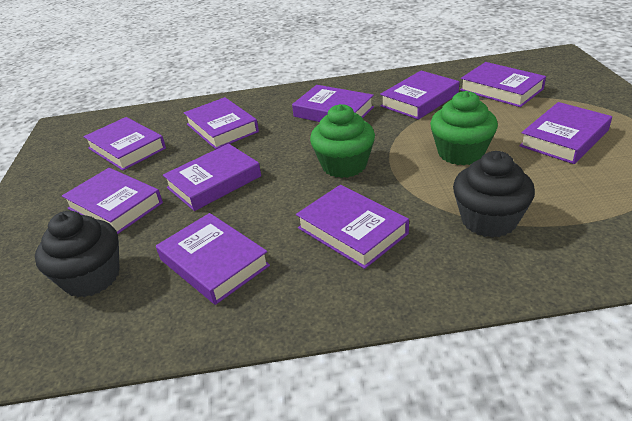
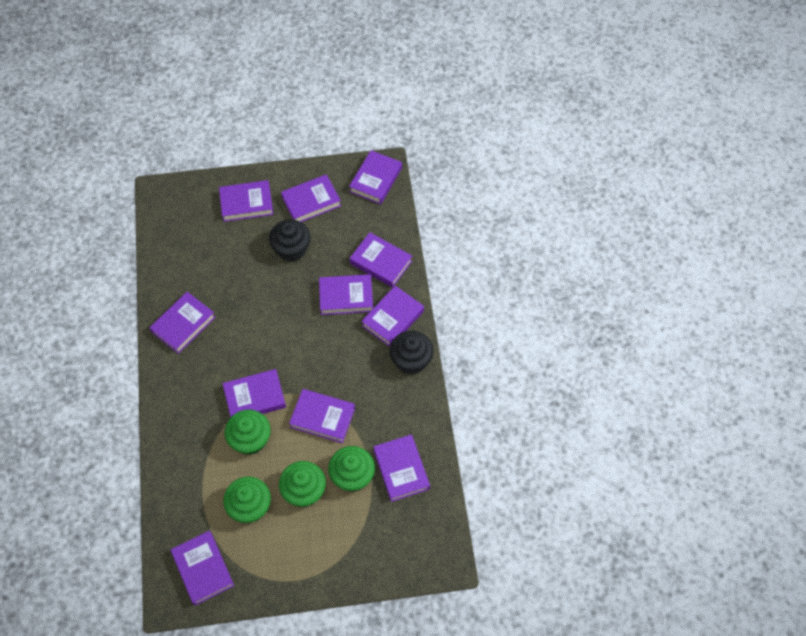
green cupcake: 2 -> 4
purple book: 10 -> 11

